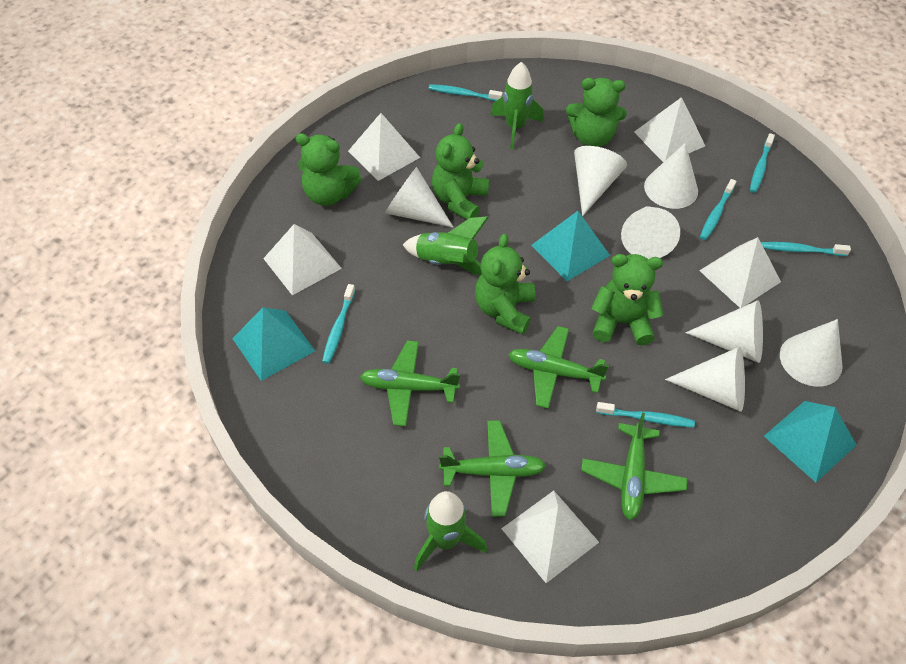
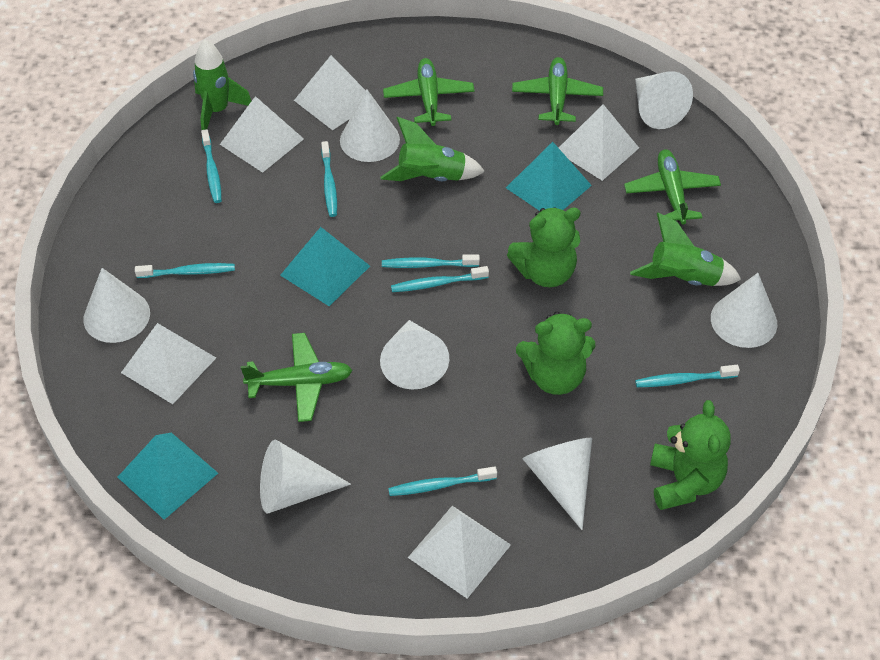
green teddy bear: 5 -> 3
turquoise toothbrush: 6 -> 7

